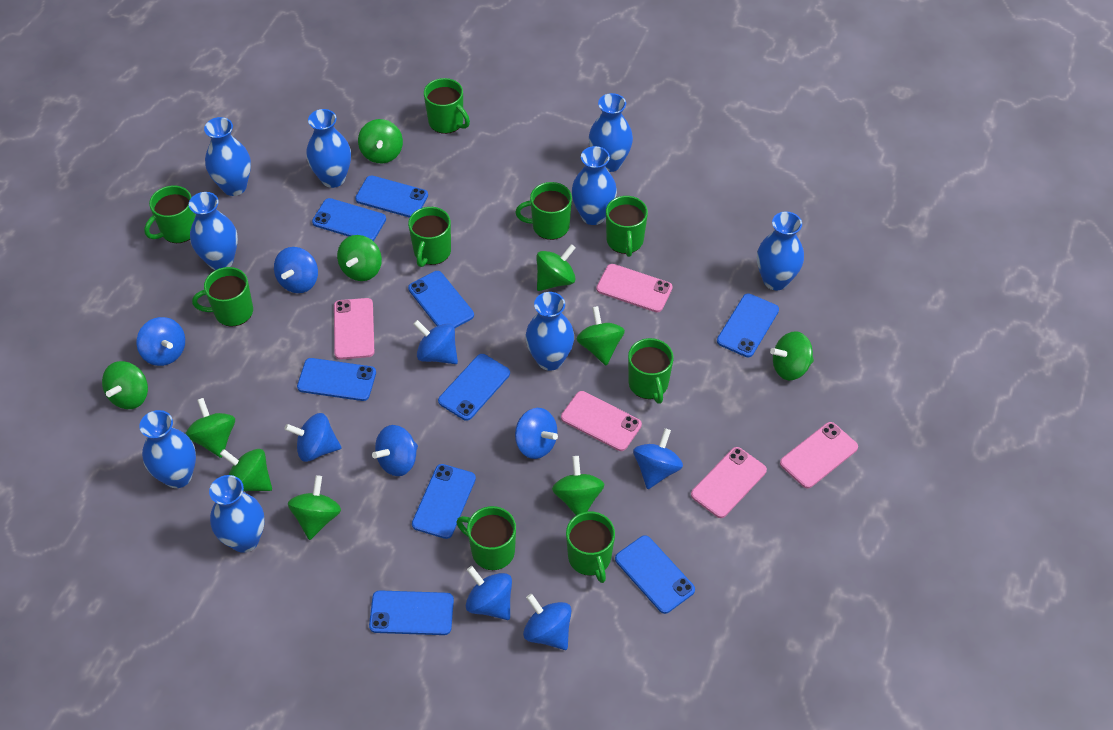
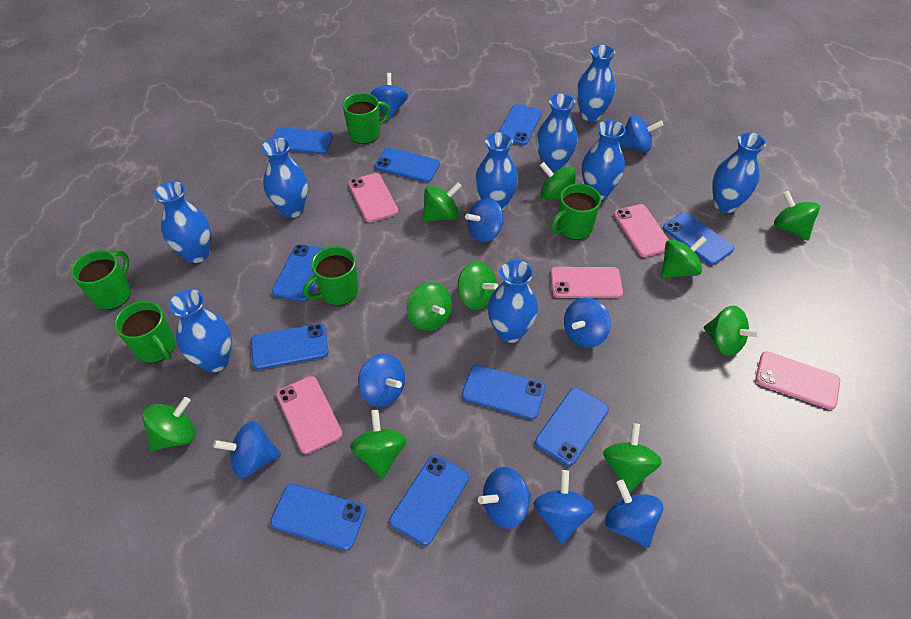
blue phone: 9 -> 10
green mug: 9 -> 5

